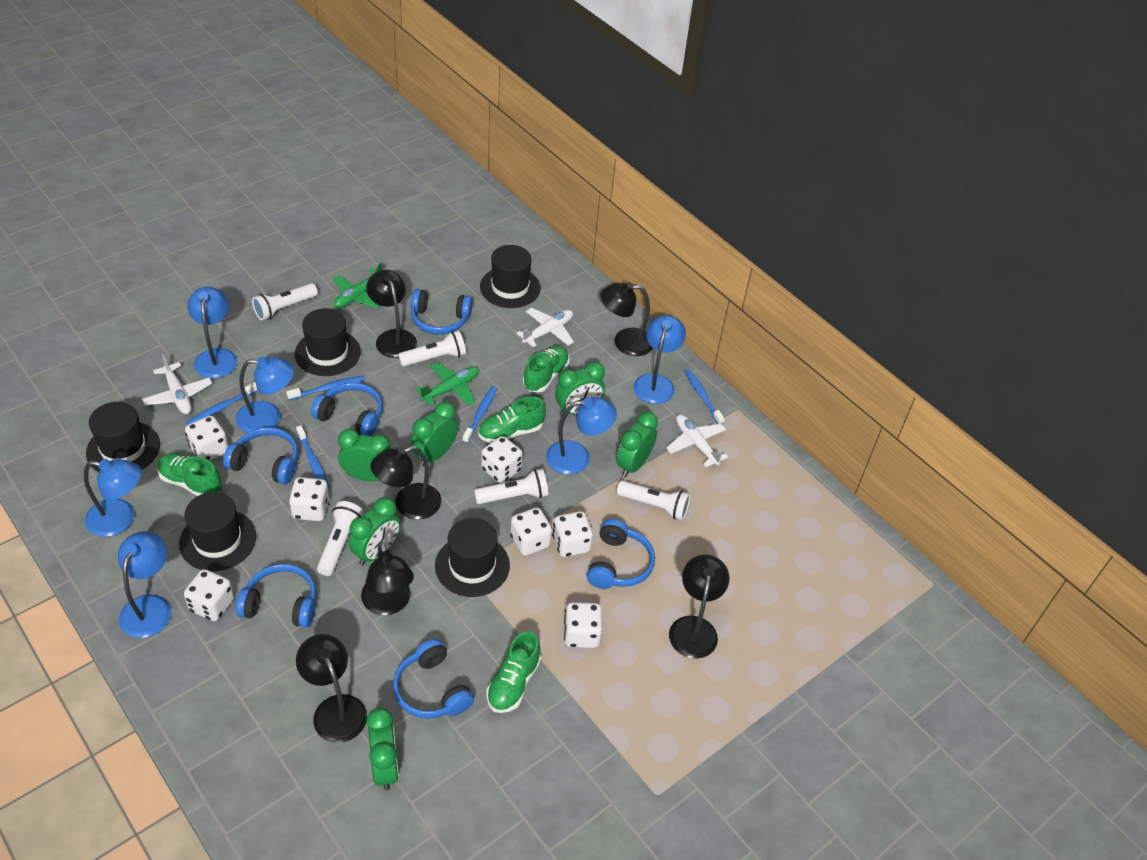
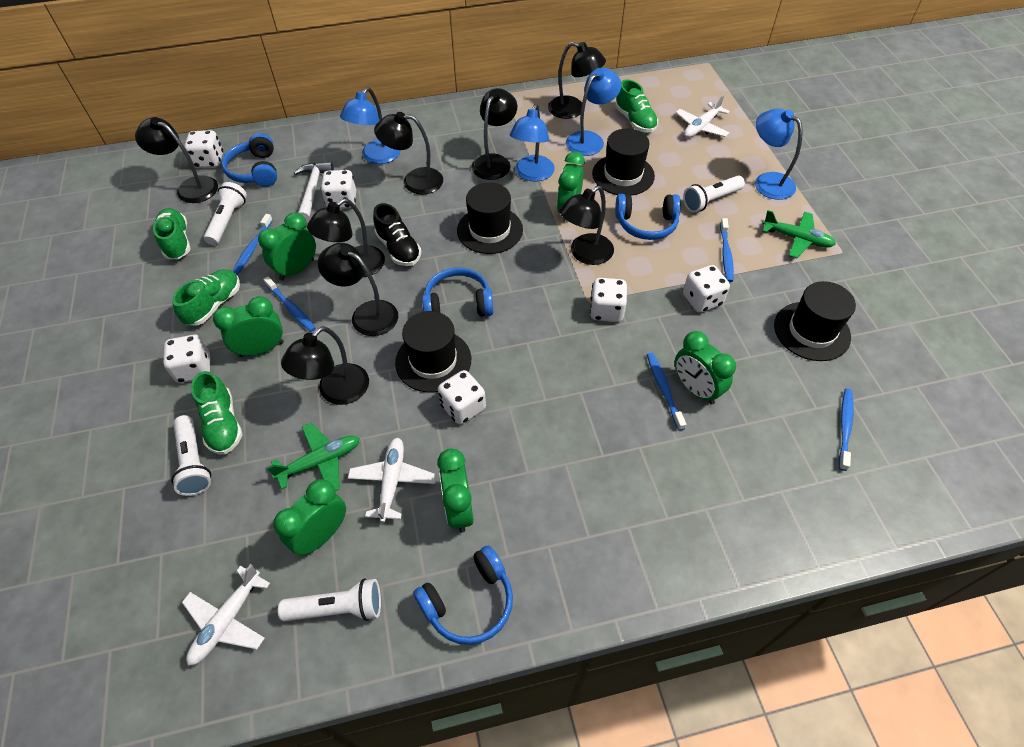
black hat: 5 -> 4
black lamp: 6 -> 8
black shoe: 0 -> 1
blue headphones: 6 -> 4
blue lamp: 6 -> 4
white dice: 7 -> 6
white flashlight: 5 -> 4
white hammer: 0 -> 1

